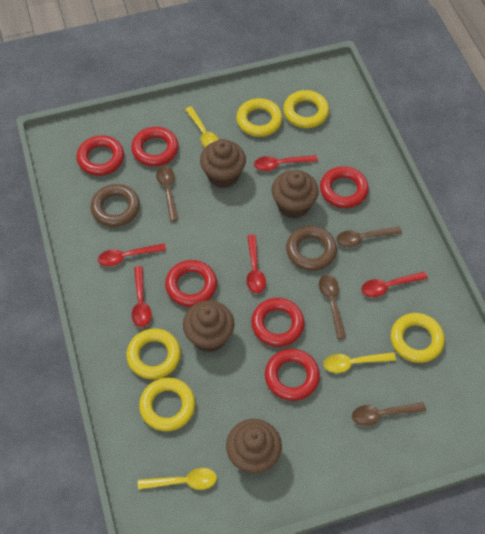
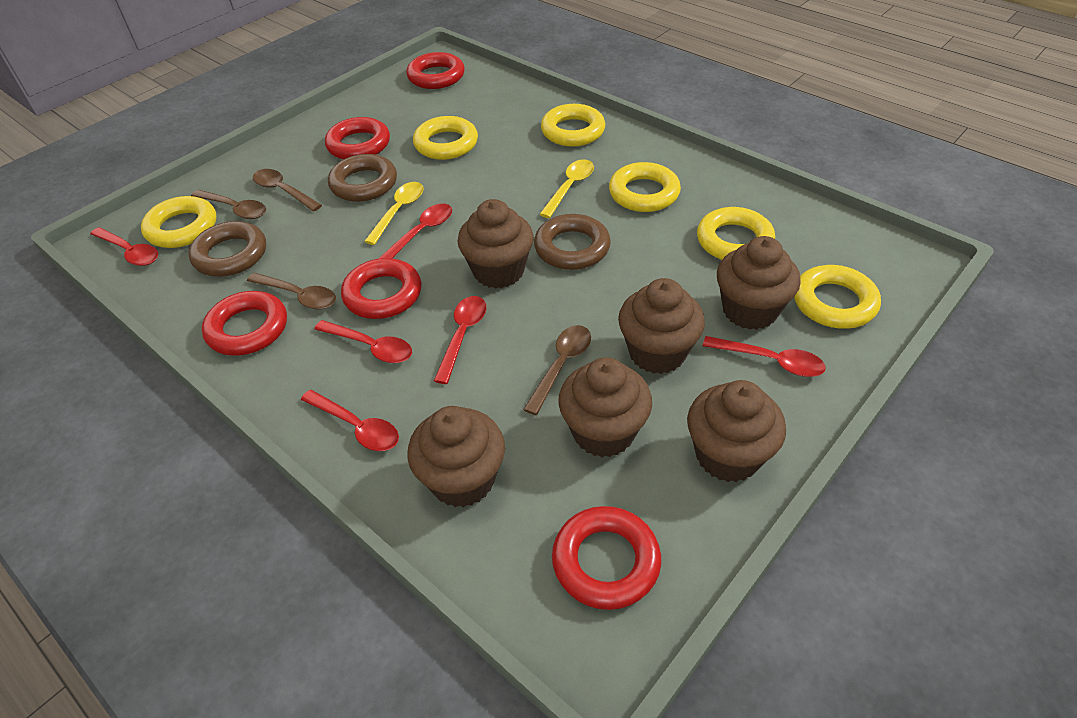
brown cupcake: 4 -> 6
brown ring: 2 -> 3
red ring: 6 -> 5
red spoon: 5 -> 6
yellow ring: 5 -> 6
yellow spoon: 3 -> 2

